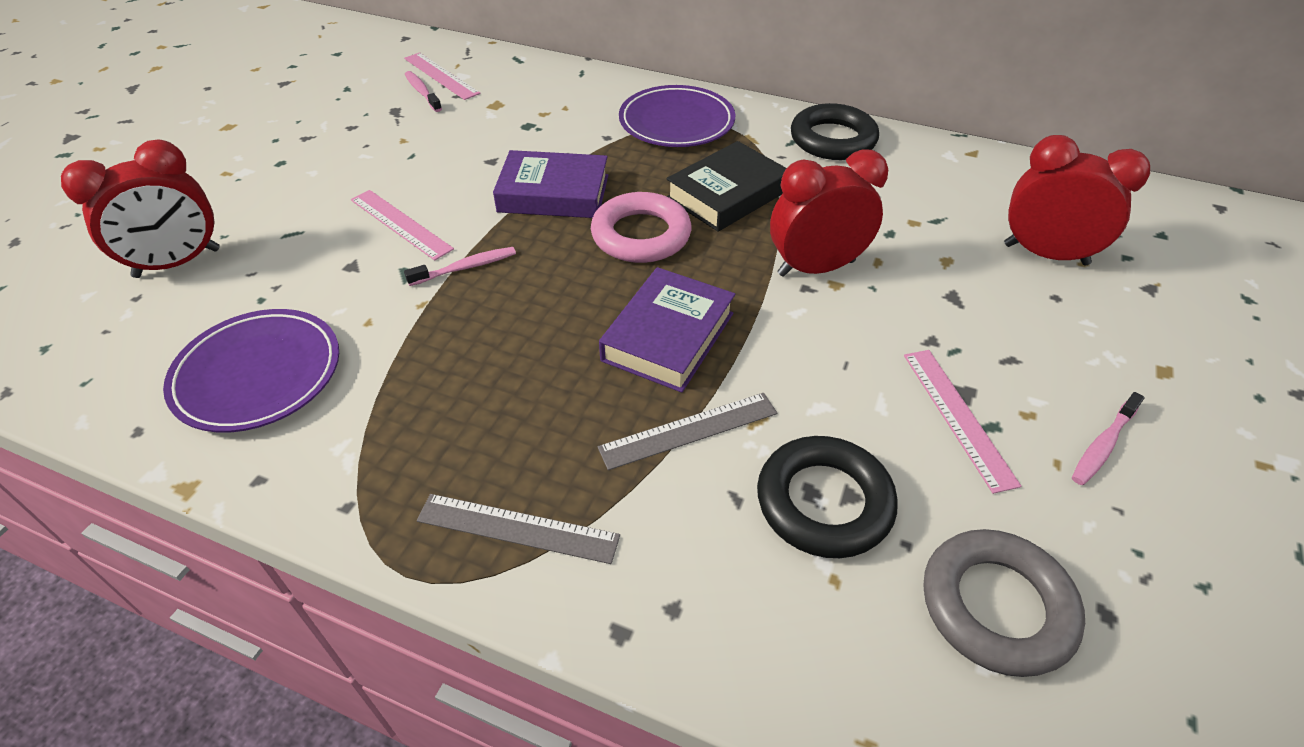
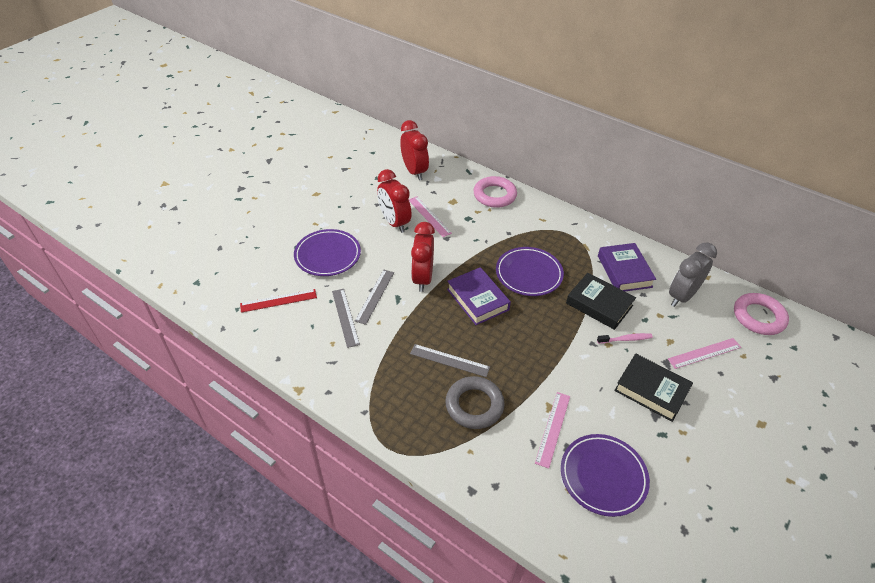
black book: 1 -> 2
black ring: 2 -> 0
grey clock: 0 -> 1
grey ruler: 2 -> 3
pink ring: 1 -> 2
pink toothbrush: 3 -> 1
purple plate: 2 -> 3
red ruler: 0 -> 1

